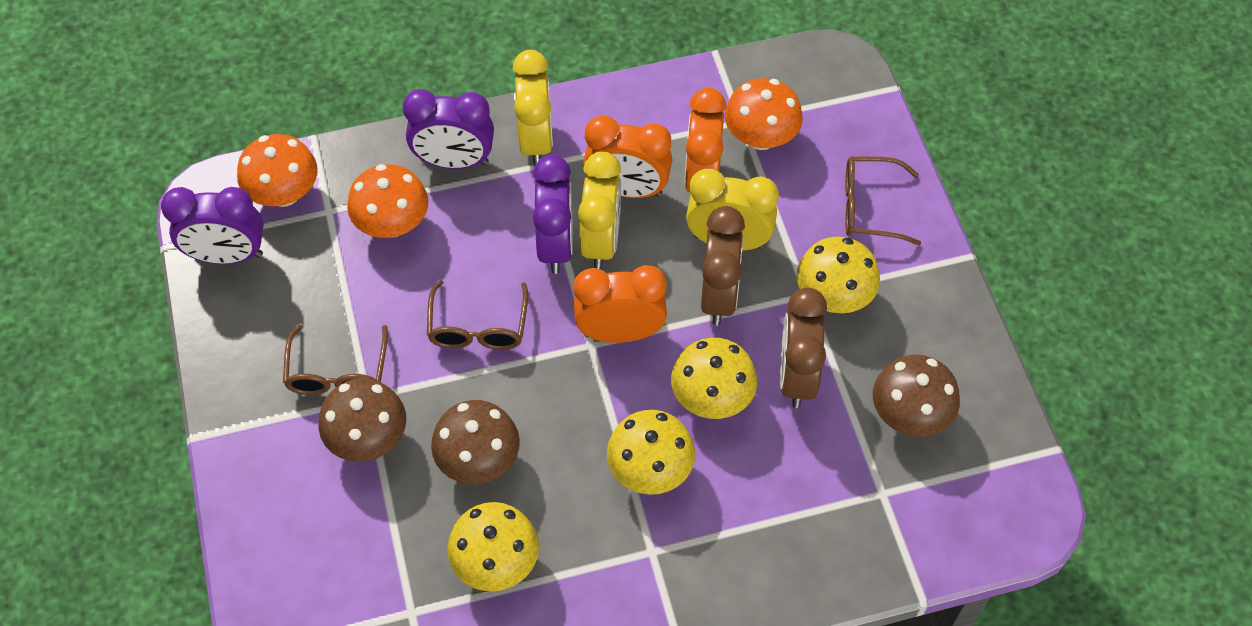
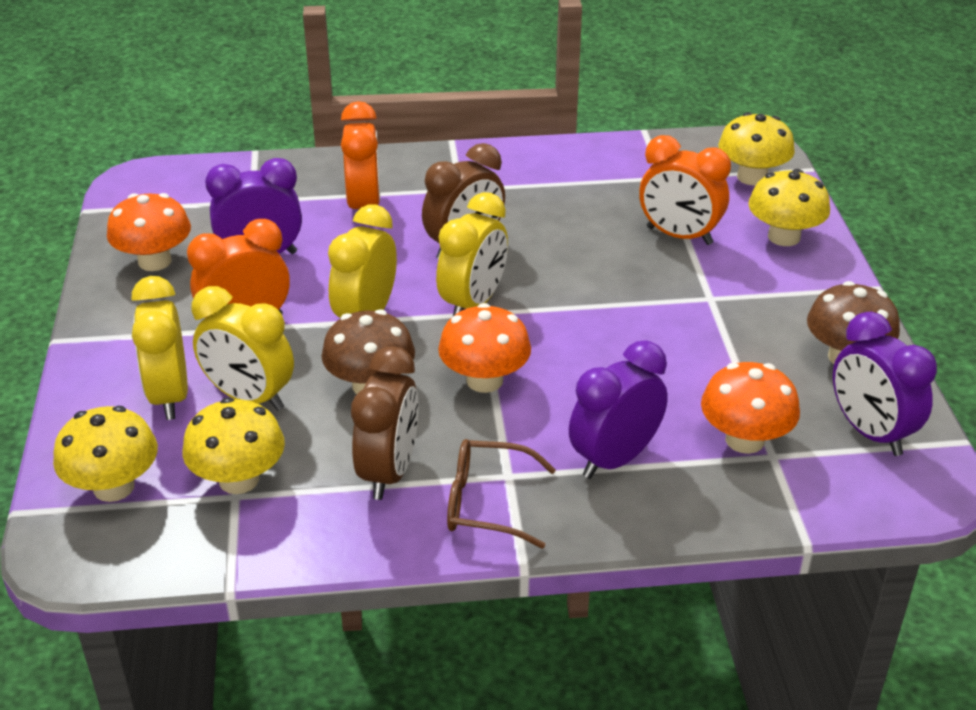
brown glasses: 3 -> 1
brown mushroom: 3 -> 2
yellow clock: 3 -> 4

